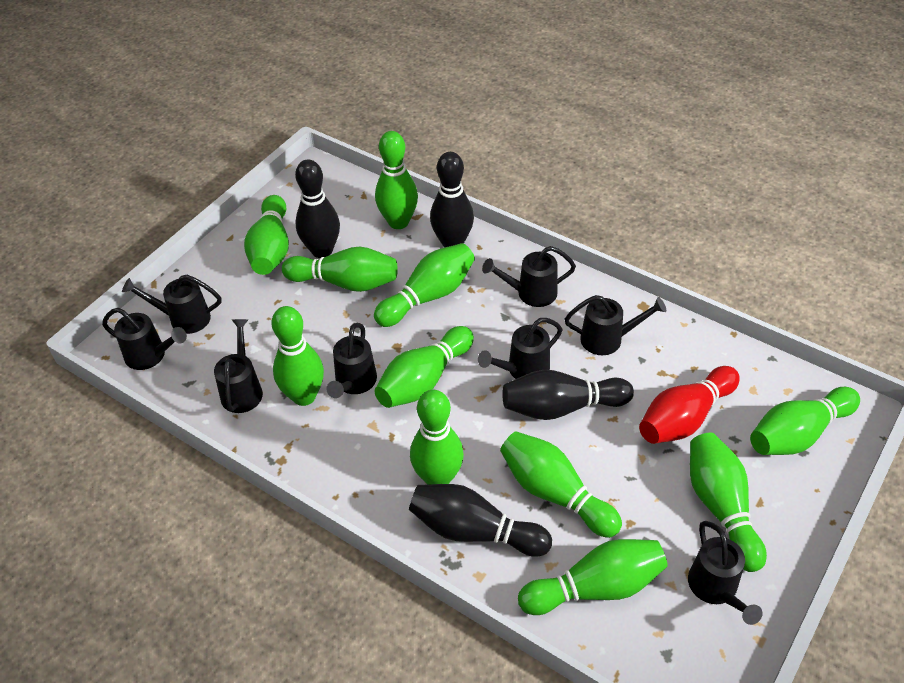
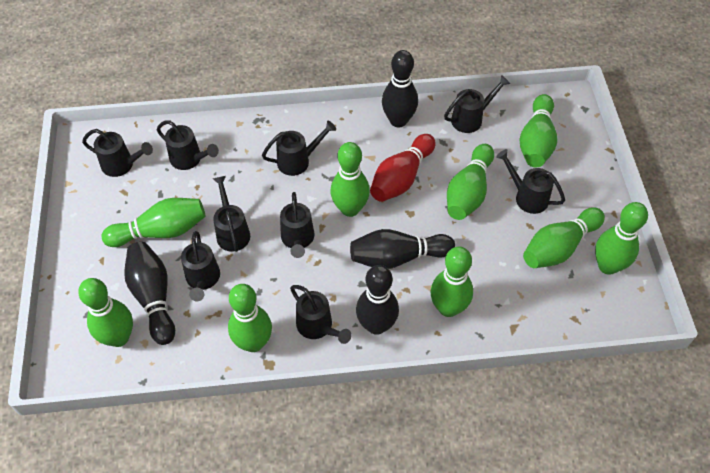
black watering can: 8 -> 9
green bowling pin: 11 -> 9

